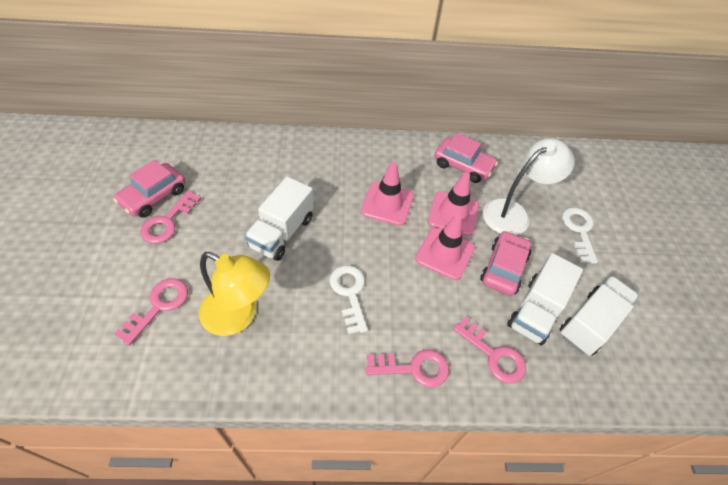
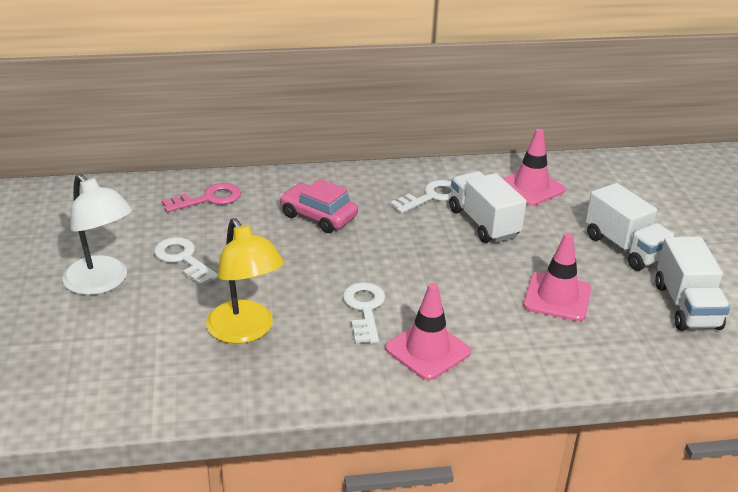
pink car: 3 -> 1
pink key: 4 -> 1
white key: 2 -> 3

